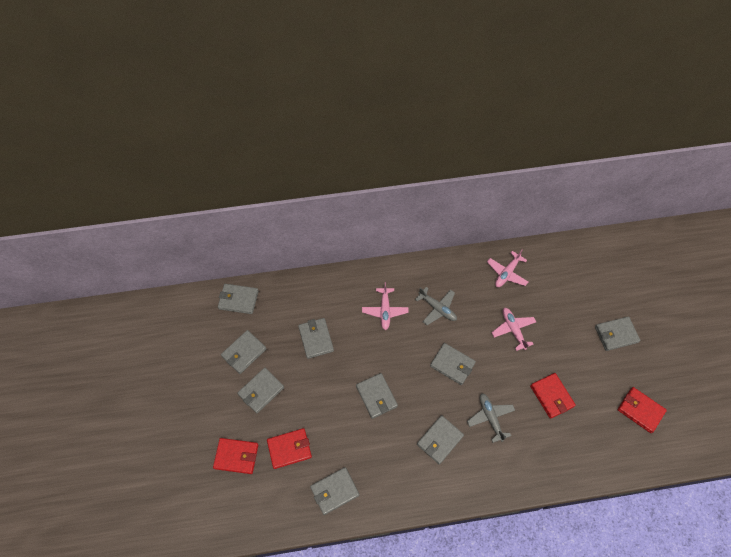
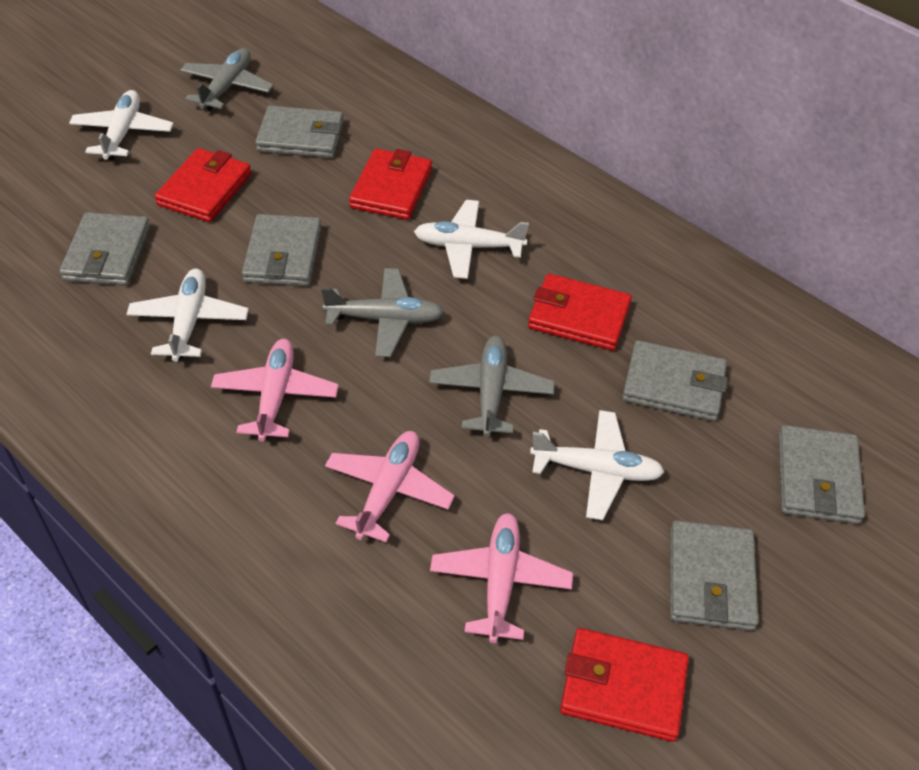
grey plane: 2 -> 3
grey wallet: 9 -> 6
white plane: 0 -> 4

